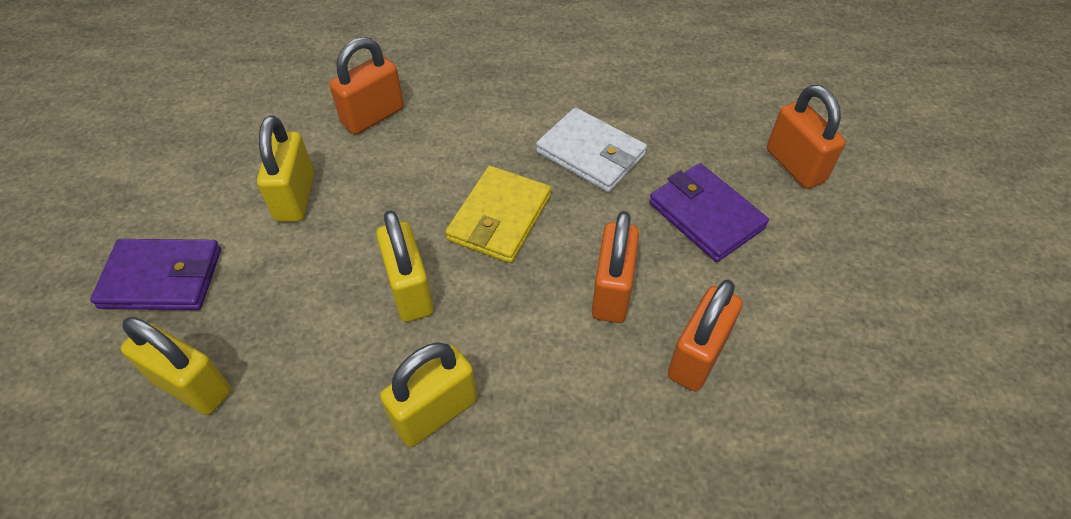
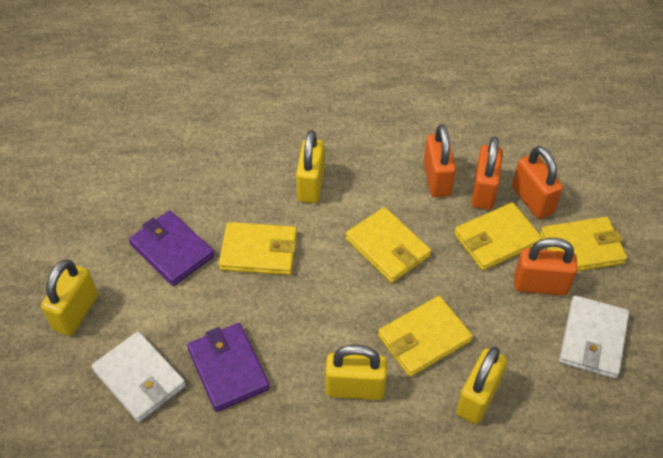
white wallet: 1 -> 2
yellow wallet: 1 -> 5

